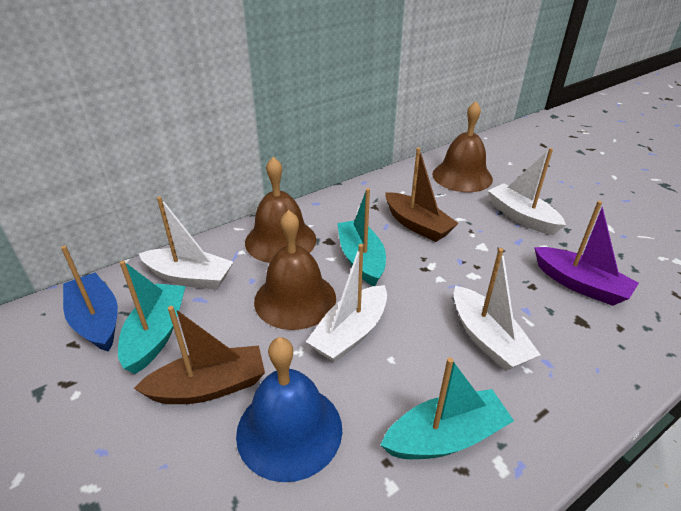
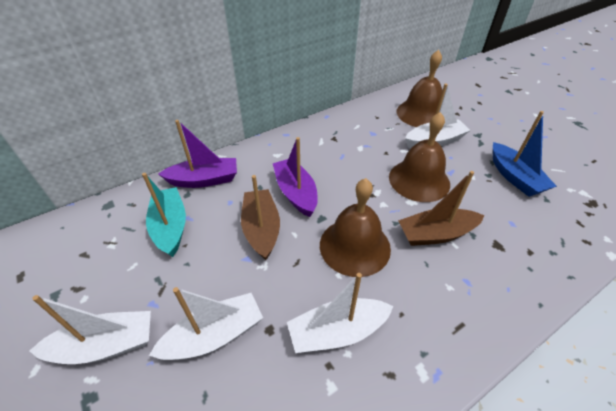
blue bell: 1 -> 0
purple boat: 1 -> 2
turquoise boat: 3 -> 1

